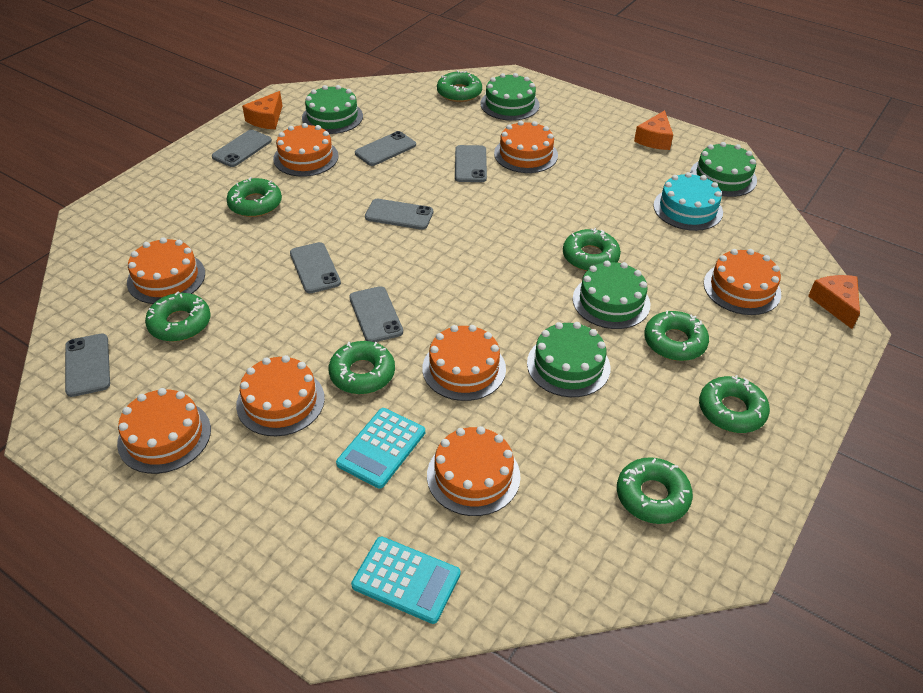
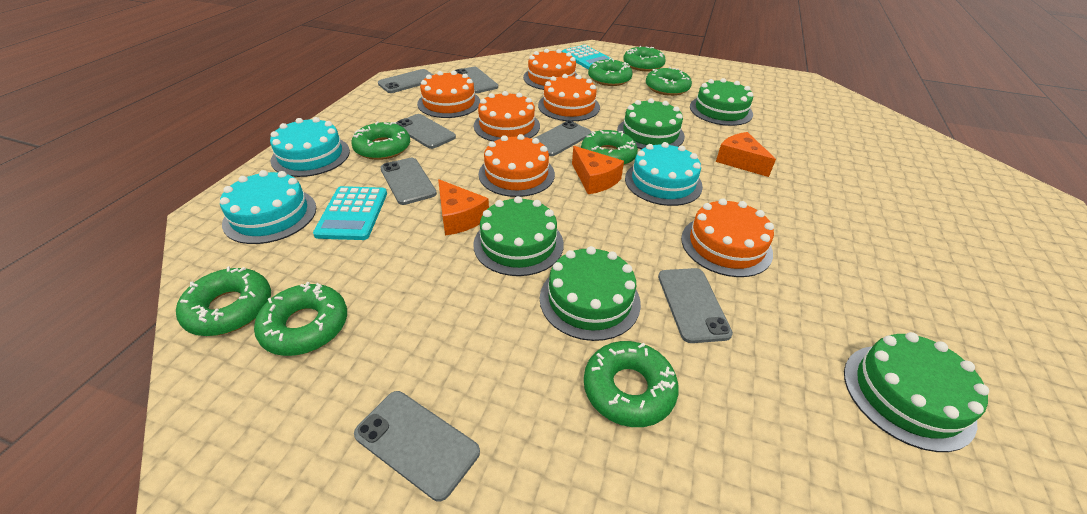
orange cake: 8 -> 6
turquoise cake: 1 -> 3

